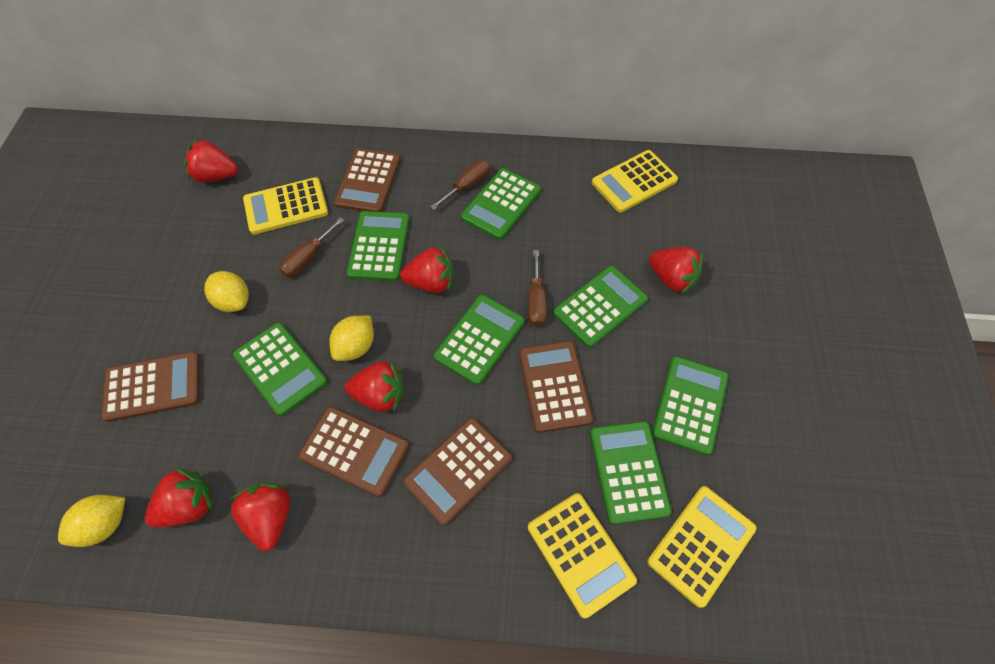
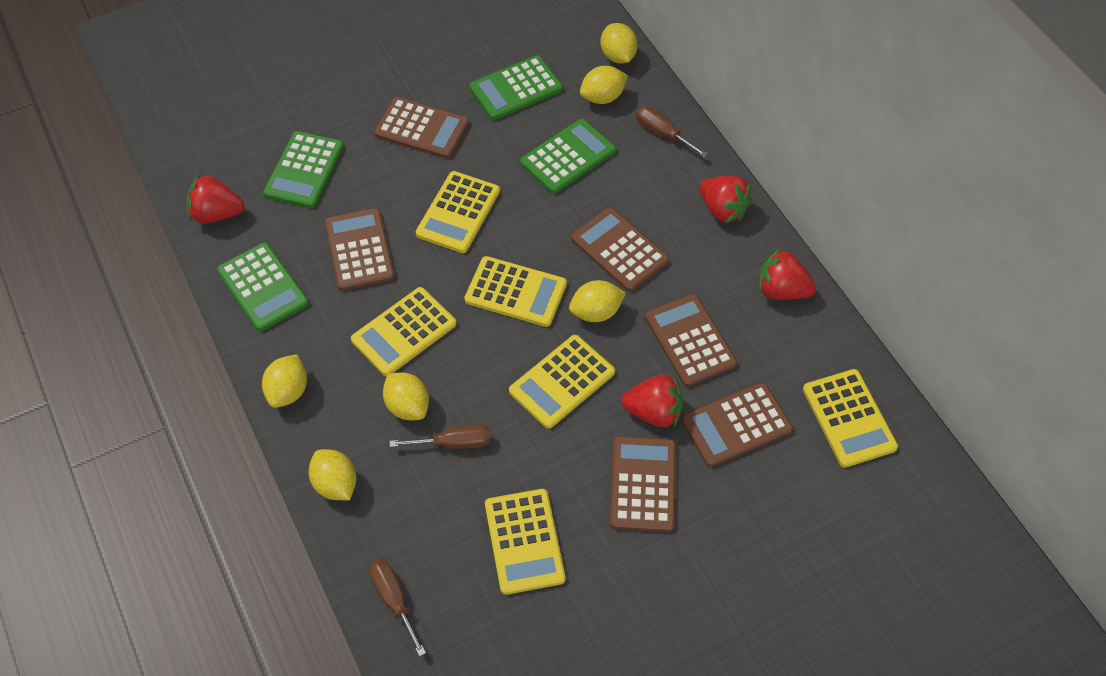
brown calculator: 5 -> 6
green calculator: 7 -> 4
red strawberry: 6 -> 4
yellow calculator: 4 -> 6
yellow lemon: 3 -> 6

